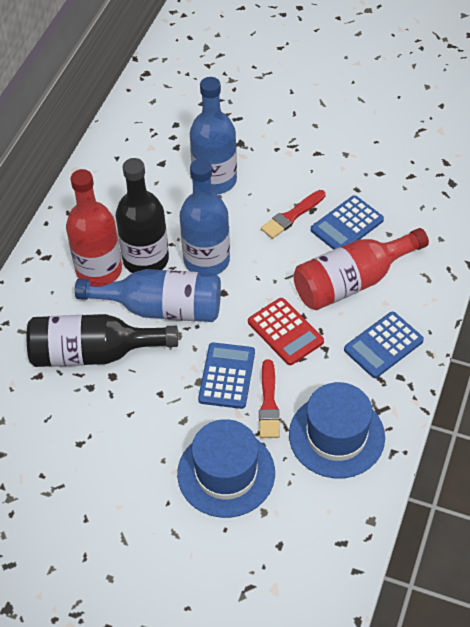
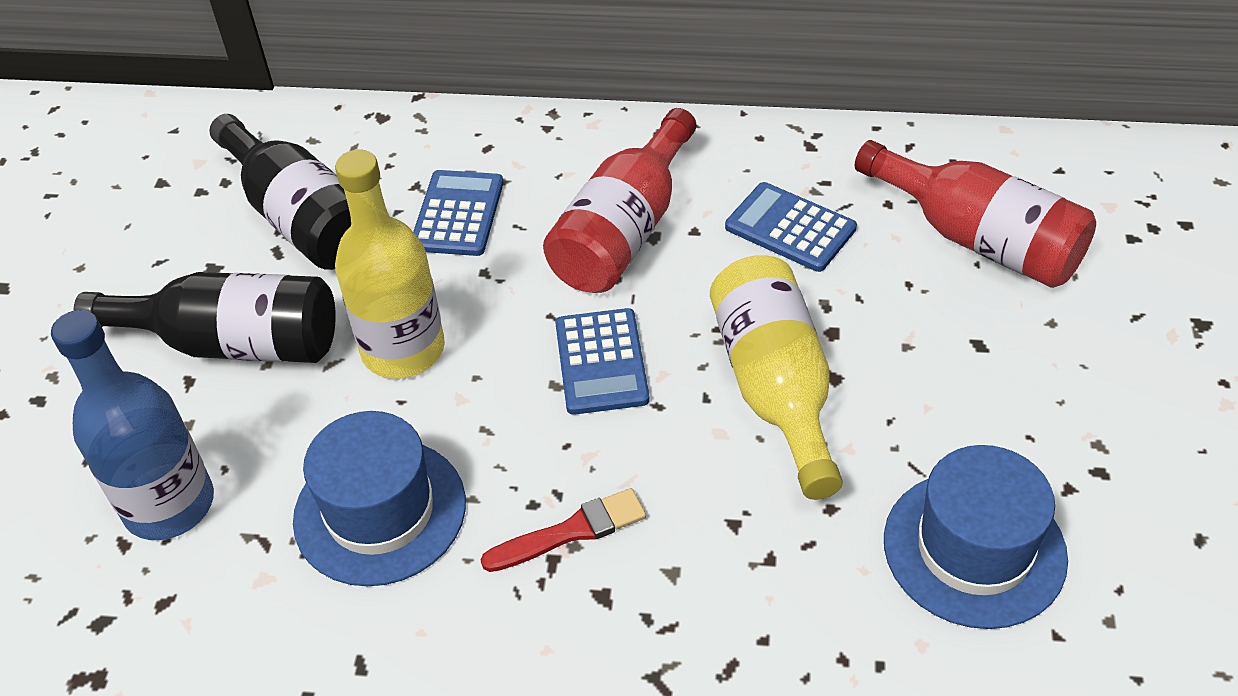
blue bottle: 3 -> 1
red brush: 2 -> 1
red calculator: 1 -> 0
yellow bottle: 0 -> 2

